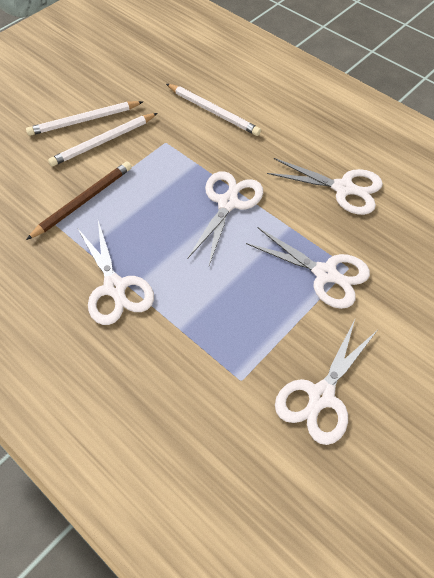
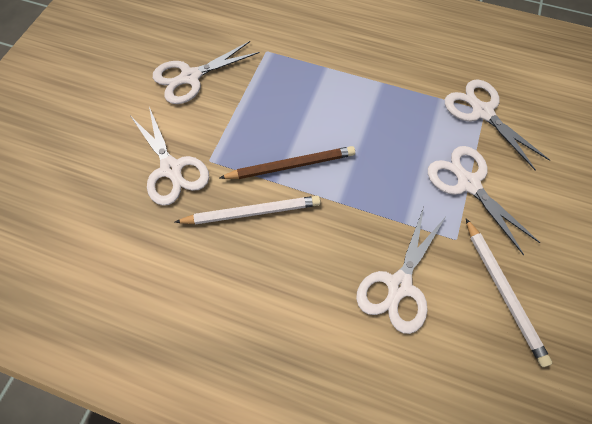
white pencil: 3 -> 2

